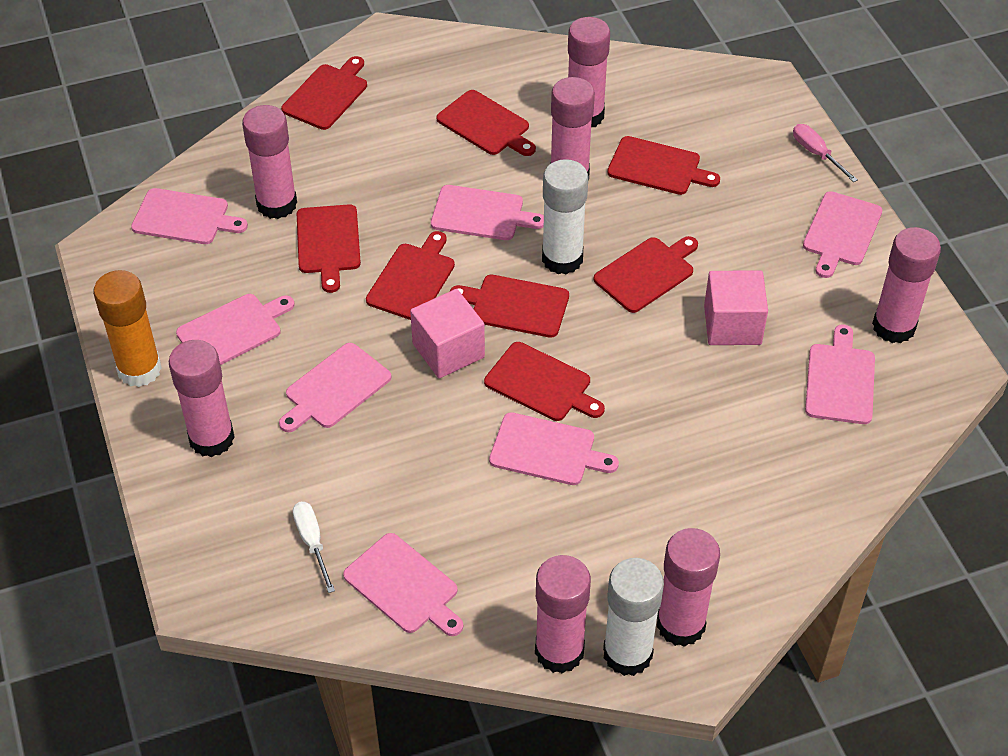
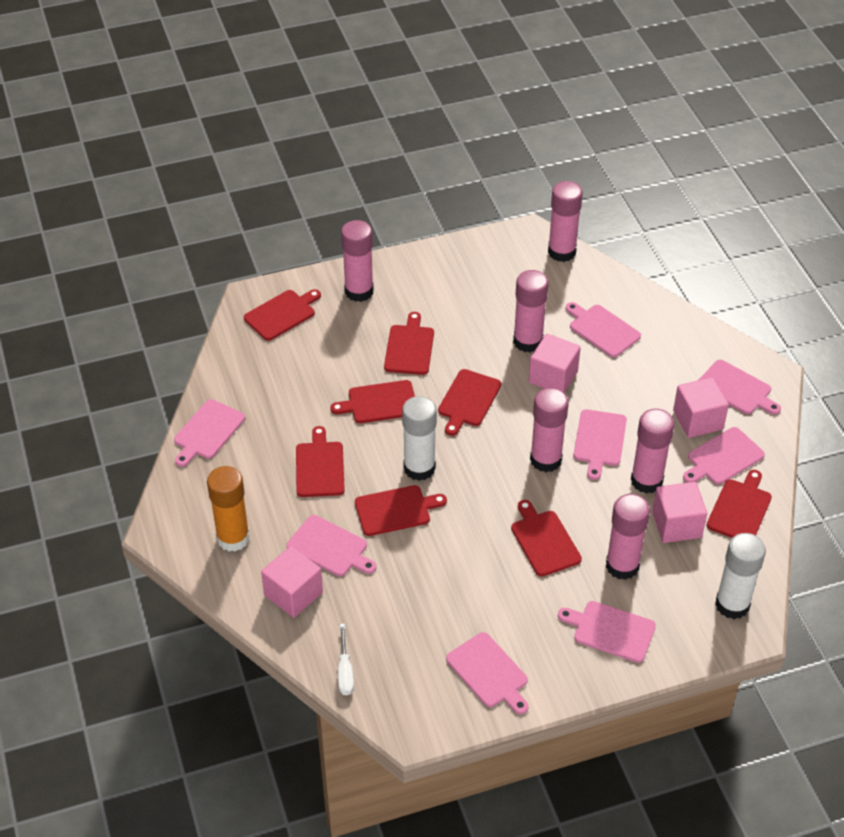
pink cube: 2 -> 4
pink glue stick: 7 -> 6
pink screwdriver: 1 -> 0

